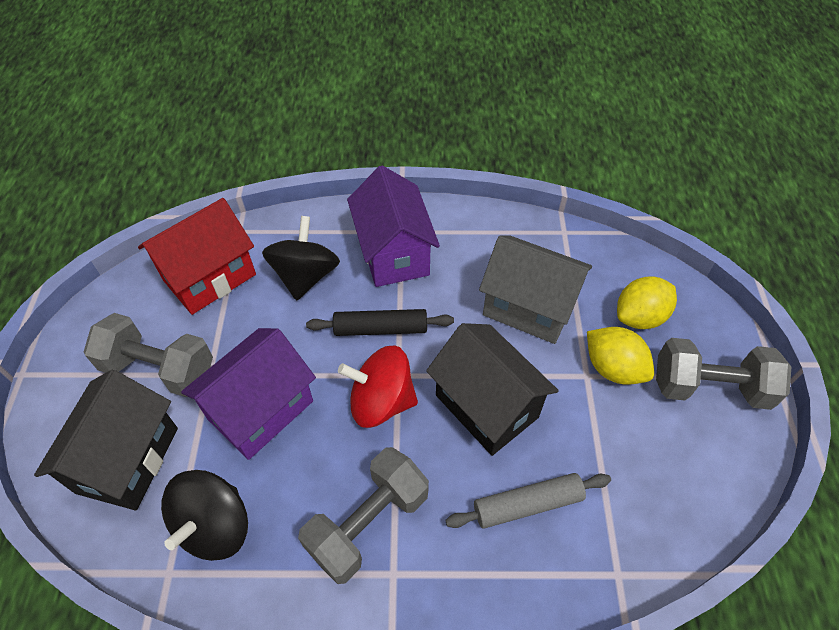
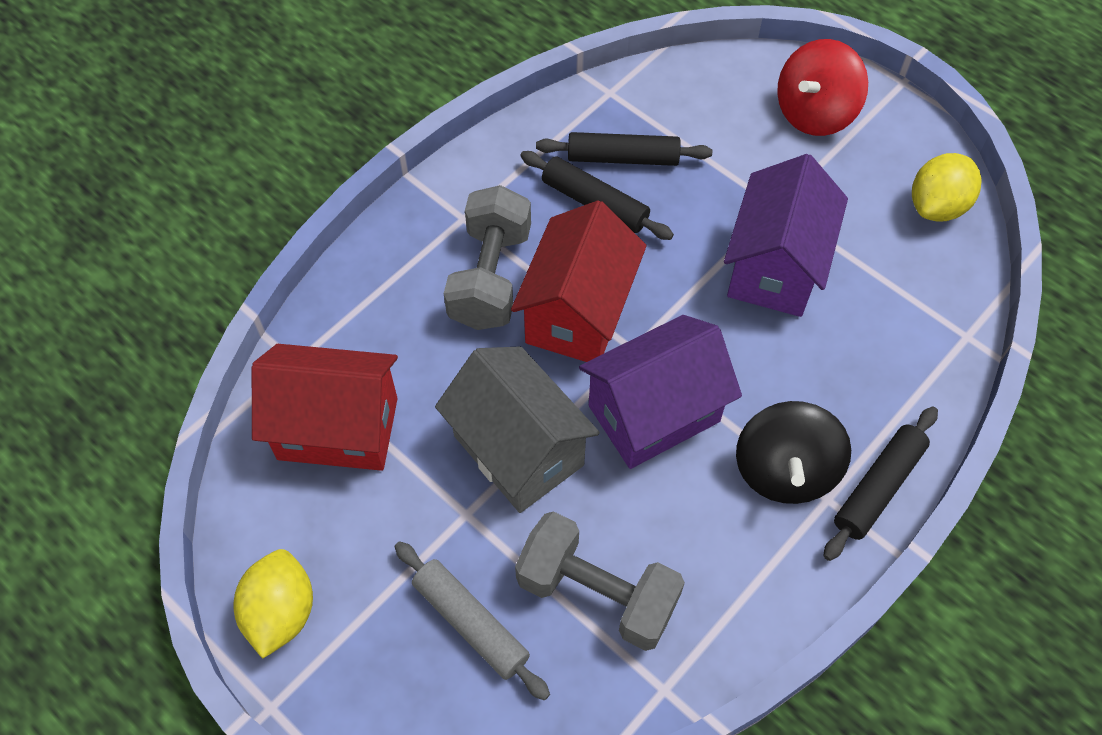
black house: 2 -> 0
black rolling pin: 1 -> 3
black spinning top: 2 -> 1
grey dumbbell: 3 -> 2
red house: 1 -> 2

